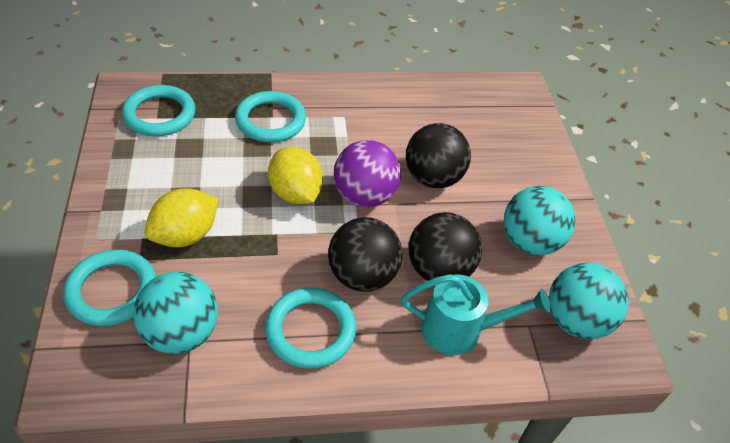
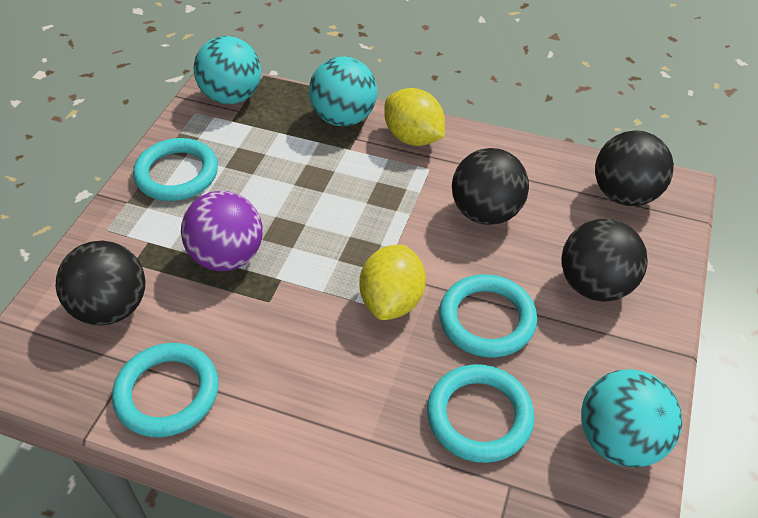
black ball: 3 -> 4
turquoise watering can: 1 -> 0

